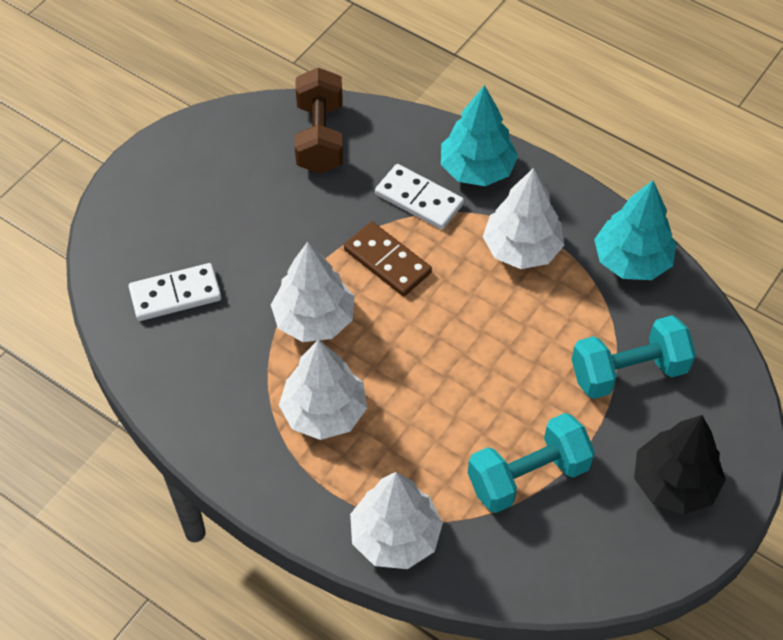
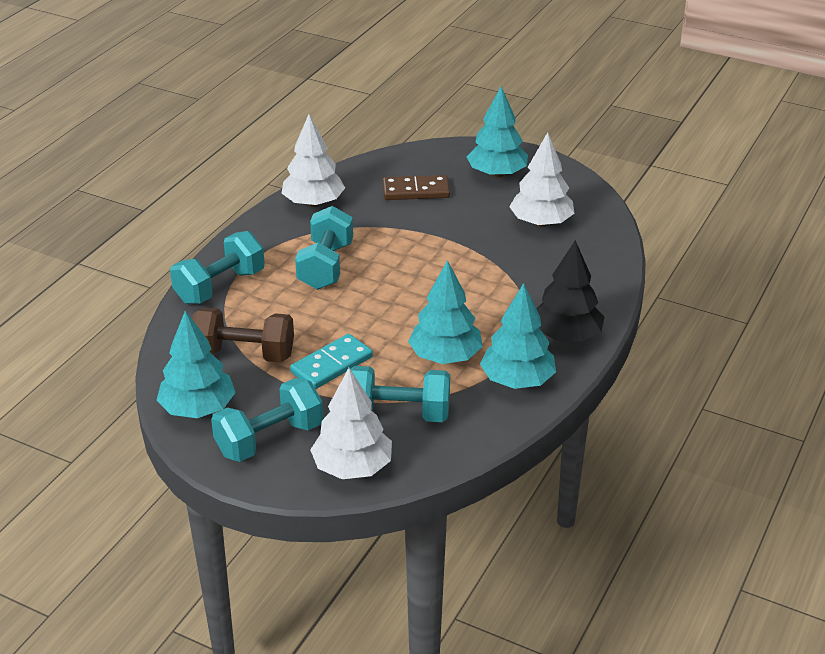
turquoise domino: 0 -> 1
turquoise dumbbell: 2 -> 4
turquoise tree: 2 -> 4
white domino: 2 -> 0
white tree: 4 -> 3

